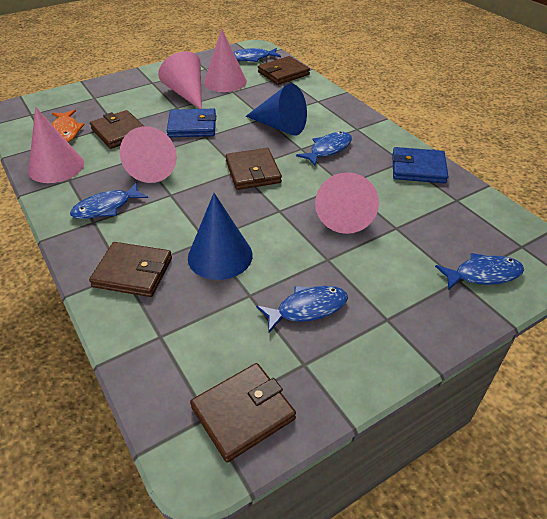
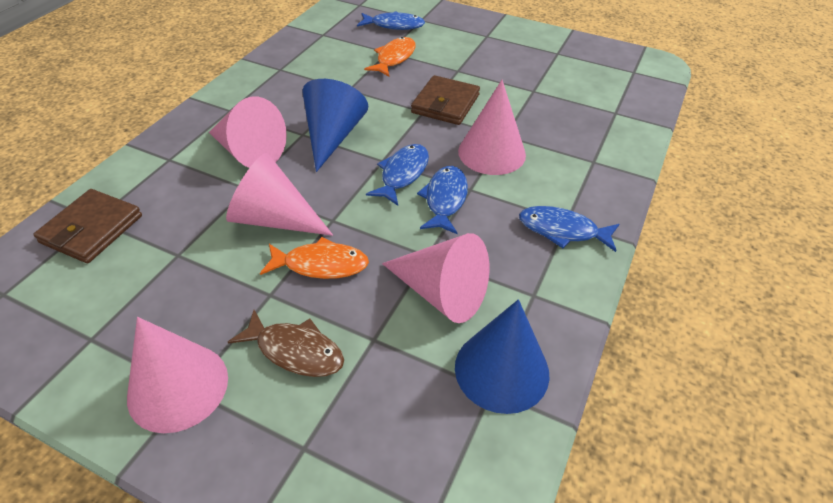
blue fish: 5 -> 4
blue wallet: 2 -> 0
brown fish: 0 -> 1
brown wallet: 5 -> 2
orange fish: 1 -> 2

